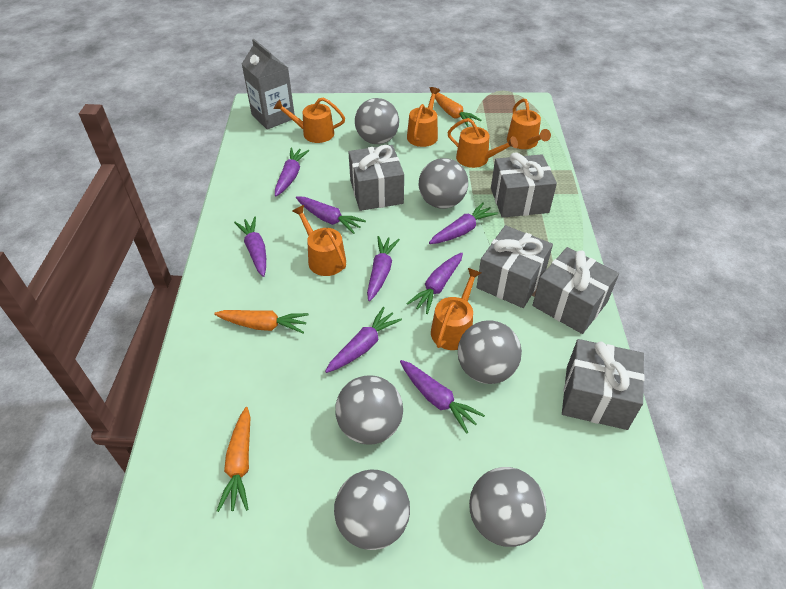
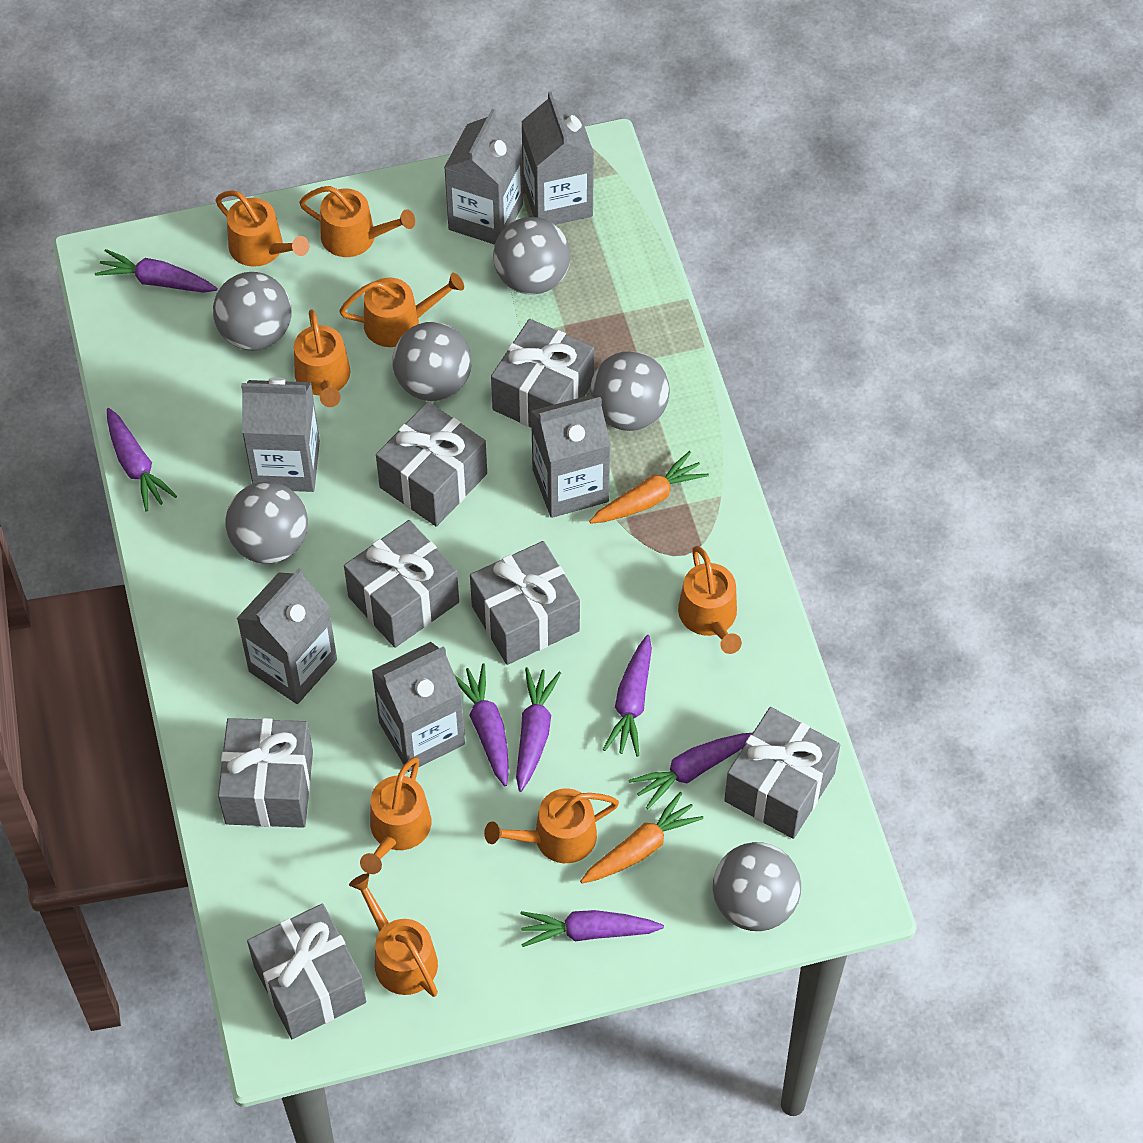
grey carton: 1 -> 6
grey gift: 5 -> 7
orange carrot: 3 -> 2
orange watering can: 6 -> 8
purple carrot: 8 -> 7

